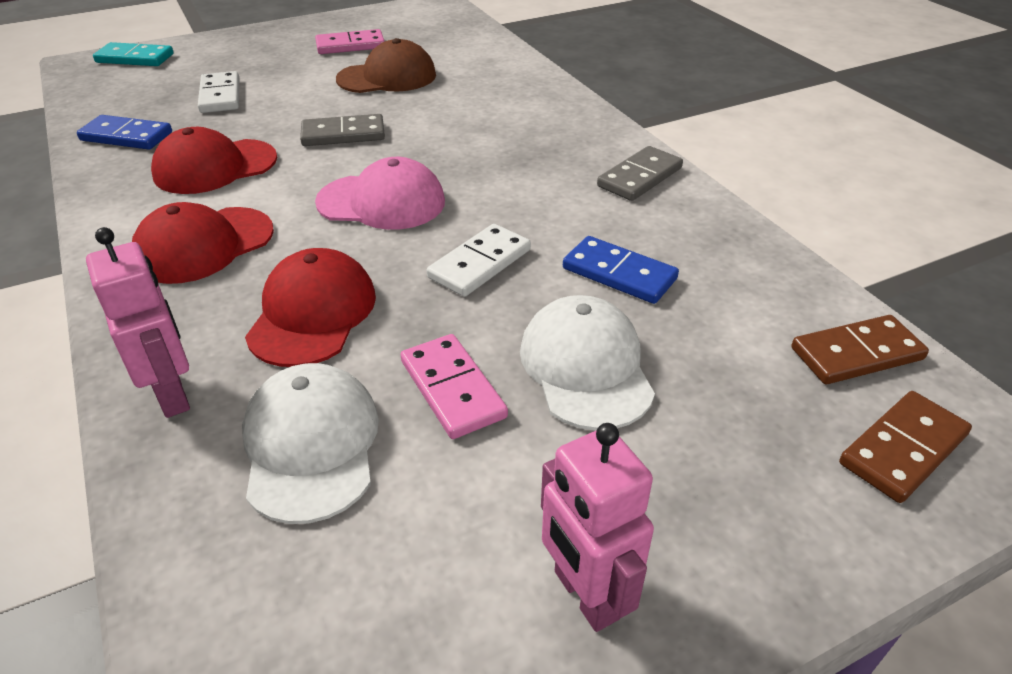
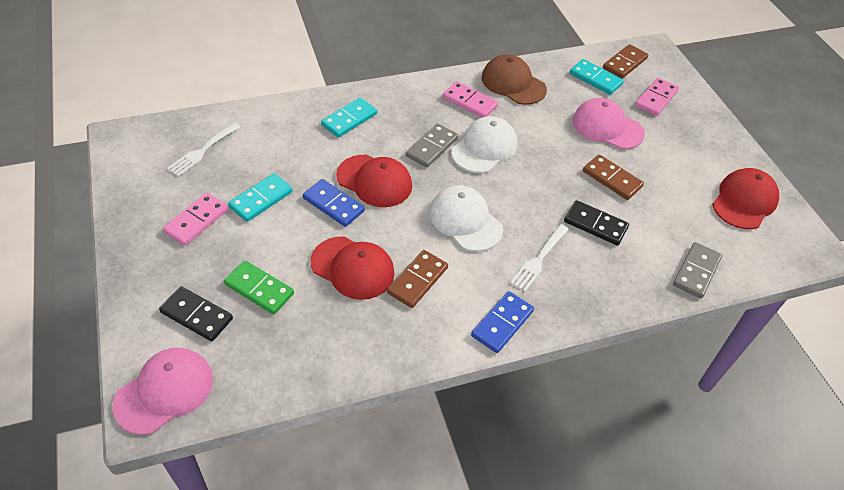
black domino: 0 -> 2
brown domino: 2 -> 3
green domino: 0 -> 1
pink cap: 1 -> 2
pink domino: 2 -> 3
pink robot: 2 -> 0
turquoise domino: 1 -> 3
white domino: 2 -> 0
white fork: 0 -> 2

